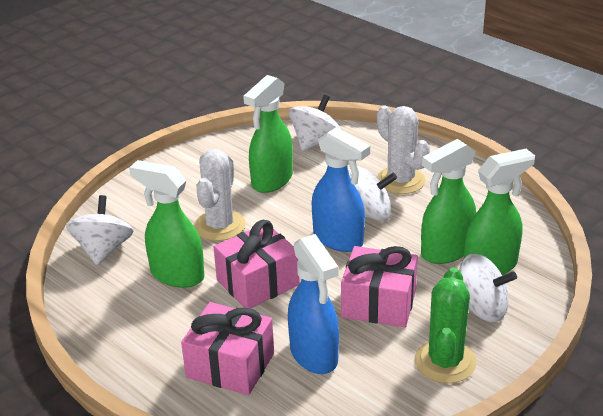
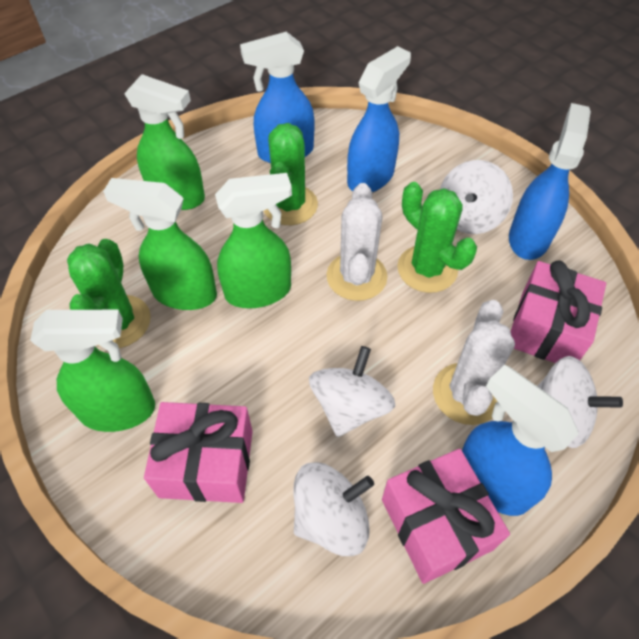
blue spray bottle: 2 -> 4
green cactus: 1 -> 3

